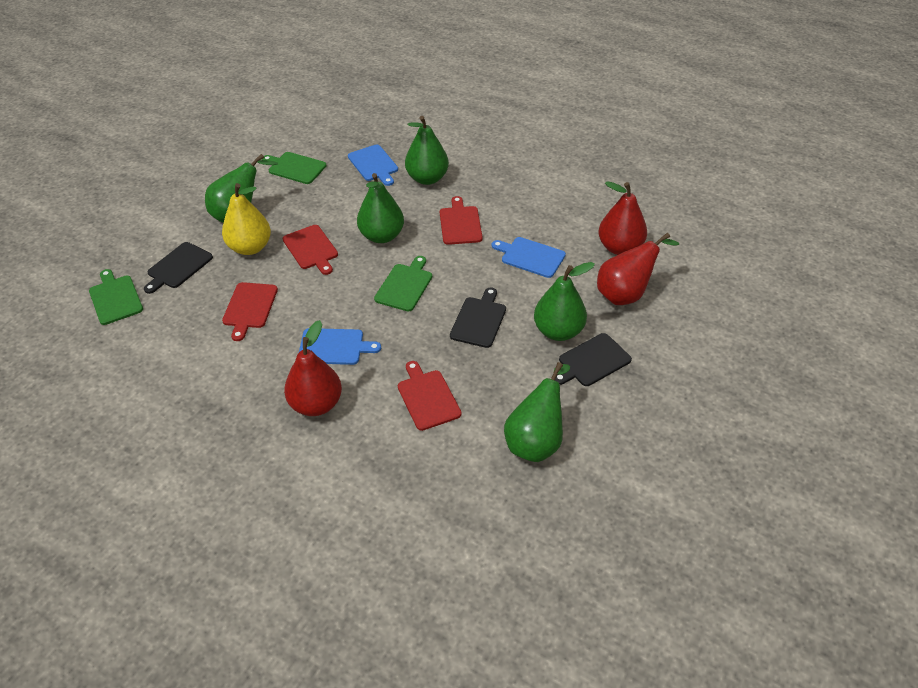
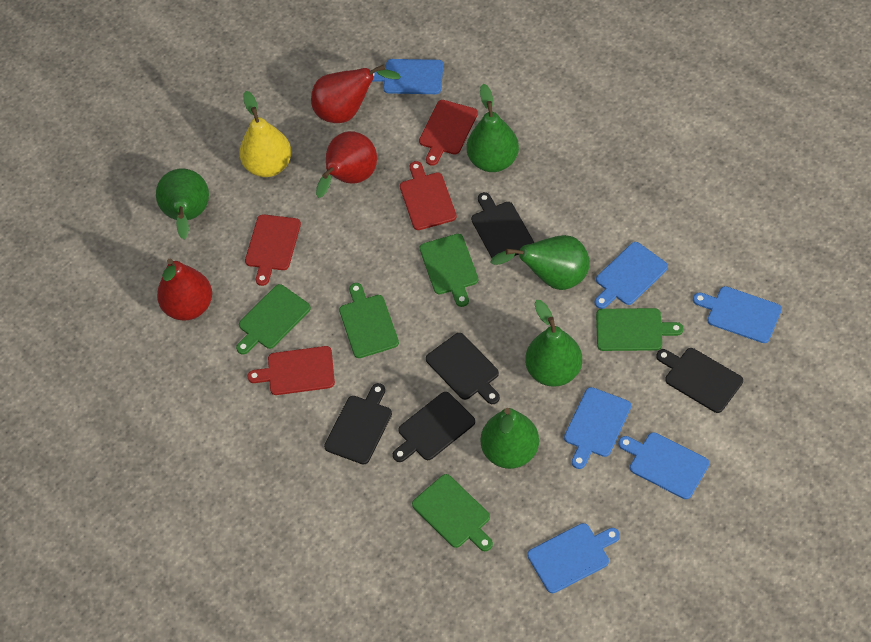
black cutting board: 3 -> 5
blue cutting board: 3 -> 6
green cutting board: 3 -> 5

